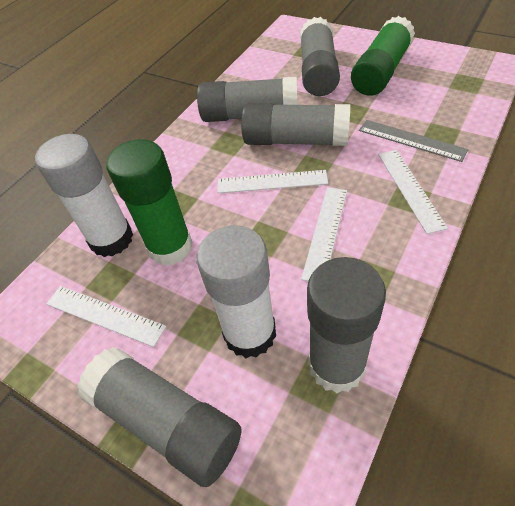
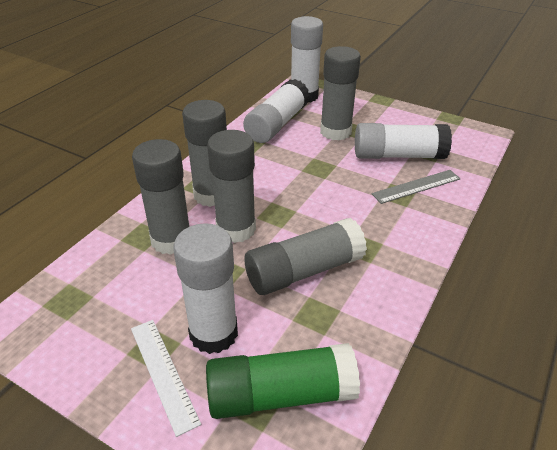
green glue stick: 2 -> 1
white glue stick: 2 -> 4
white ruler: 4 -> 1

